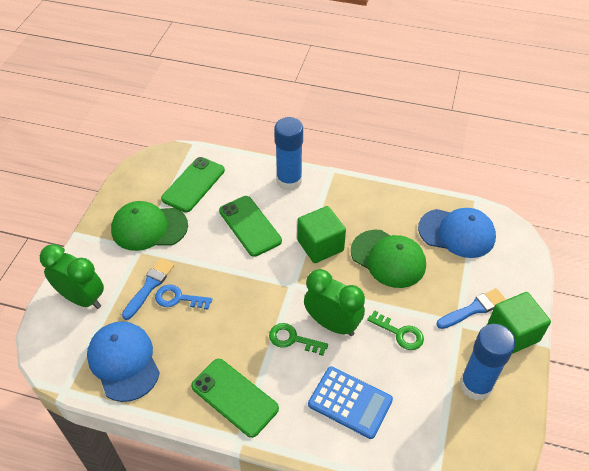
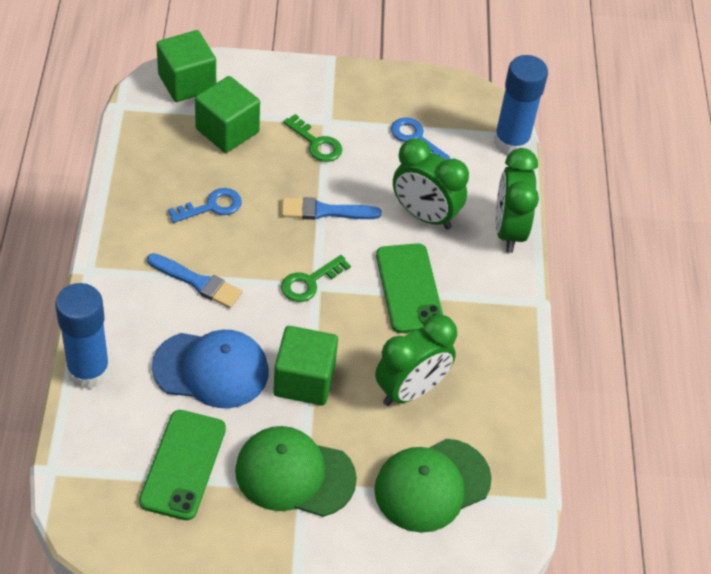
blue calculator: 1 -> 0
blue cap: 2 -> 1
blue key: 1 -> 2
green clock: 2 -> 3
green cube: 2 -> 3
green phone: 3 -> 2

